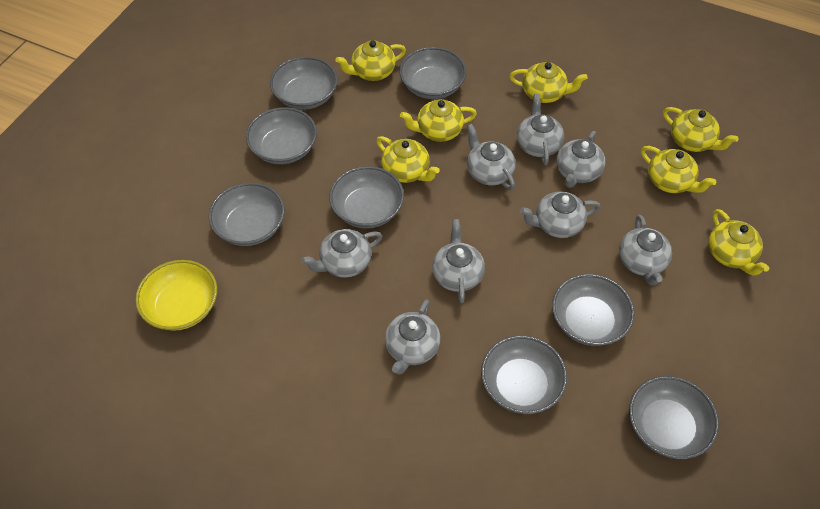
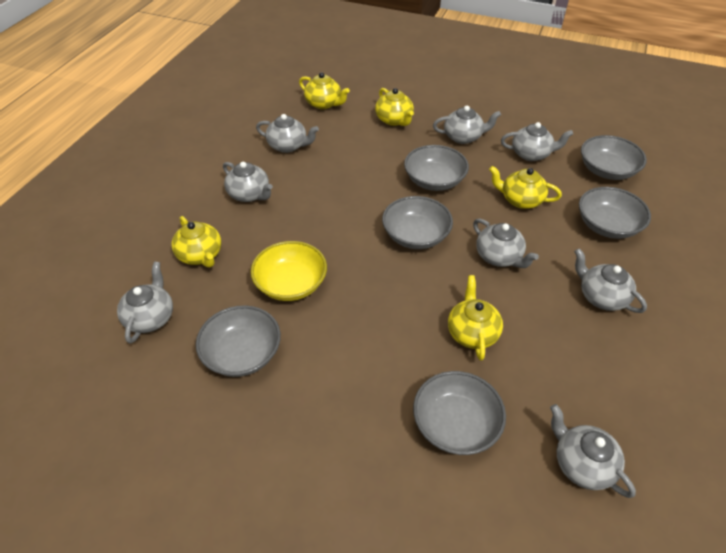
grey bowl: 8 -> 6
yellow teapot: 7 -> 5

